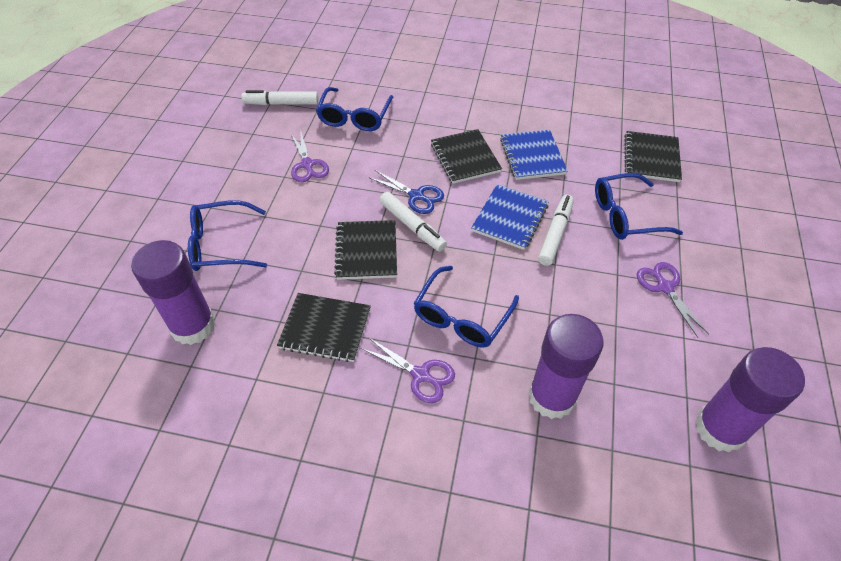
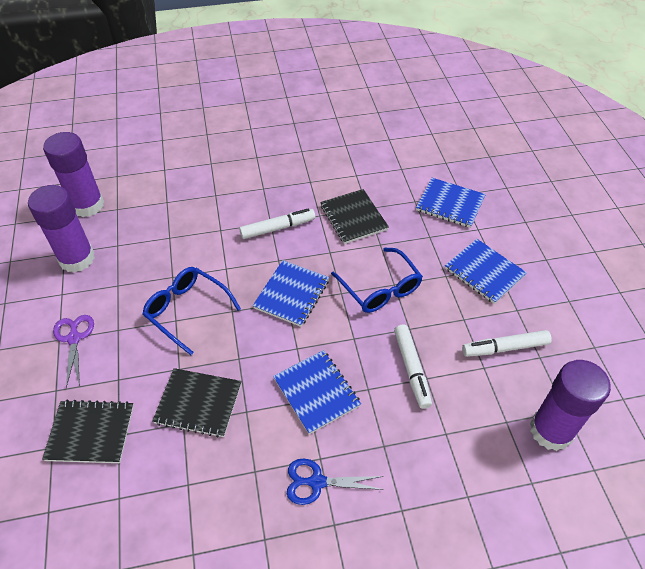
black notebook: 4 -> 3
blue glasses: 4 -> 2
blue notebook: 2 -> 4
purple scissors: 3 -> 1

